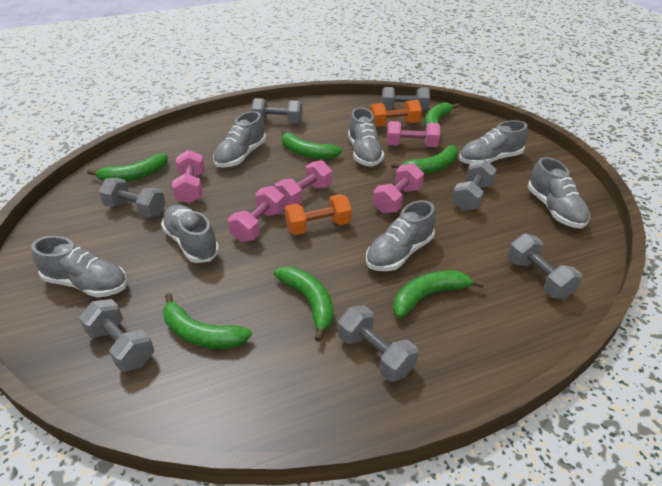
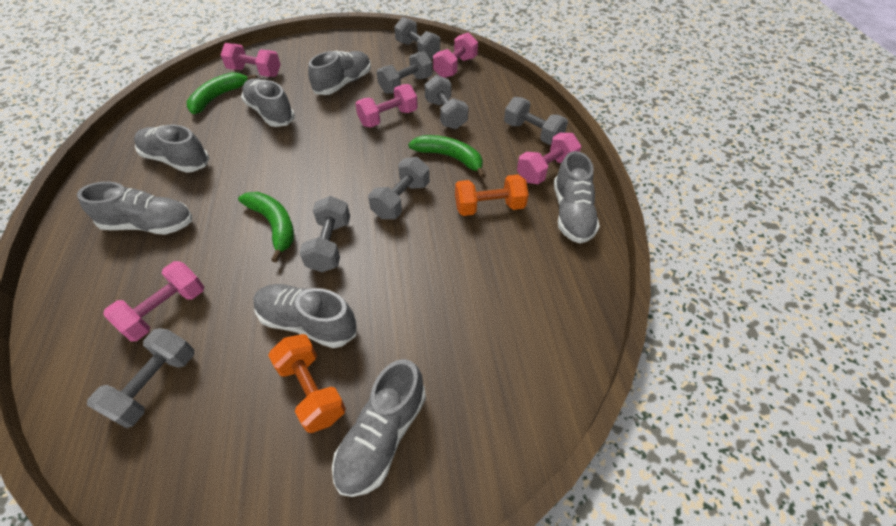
green banana: 7 -> 3

